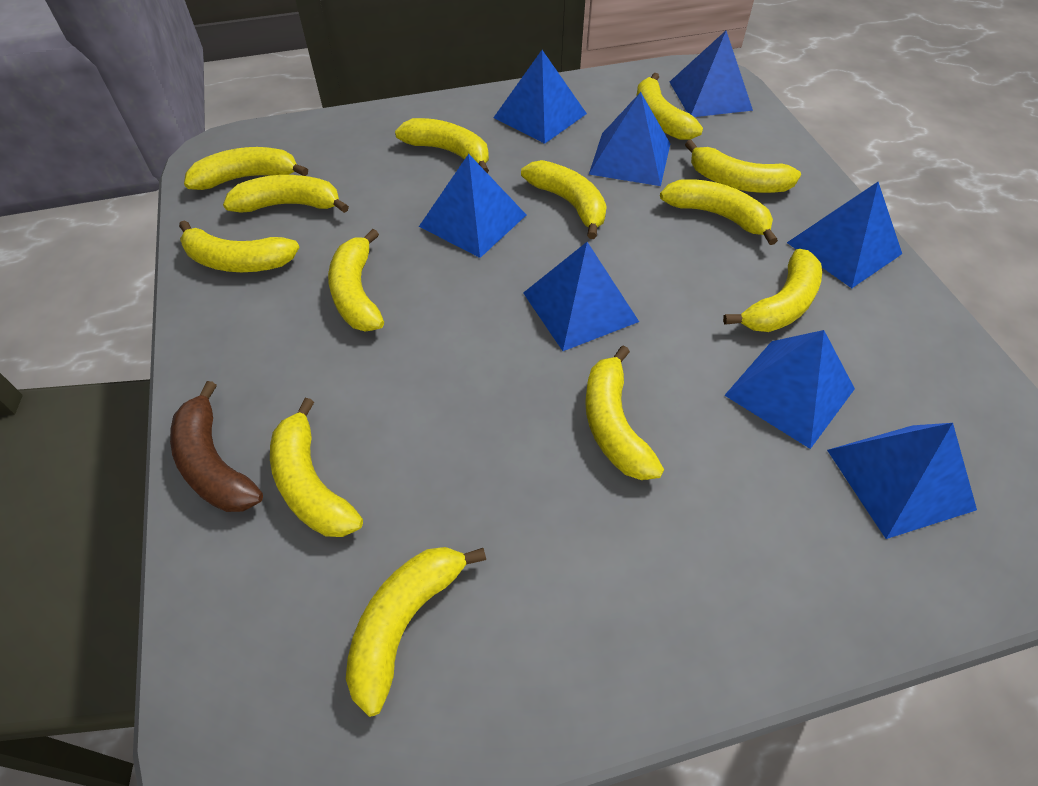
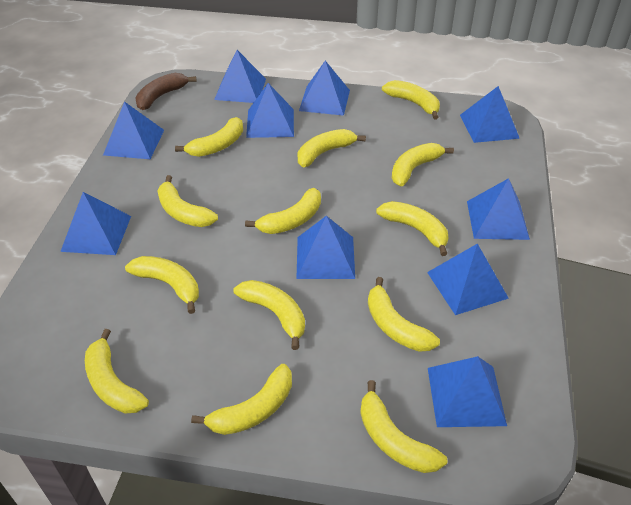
blue pyramid: 8 -> 10

